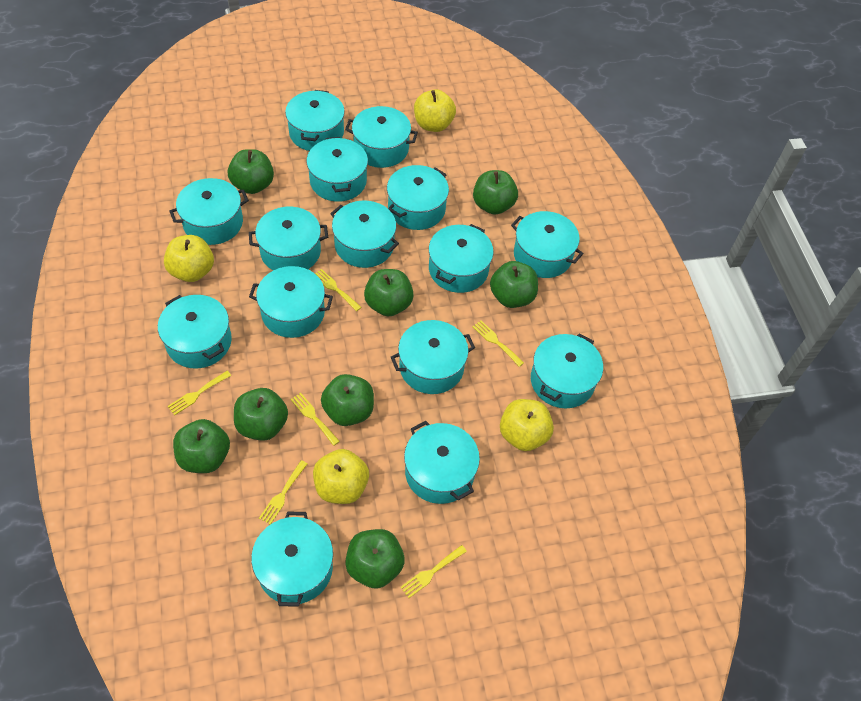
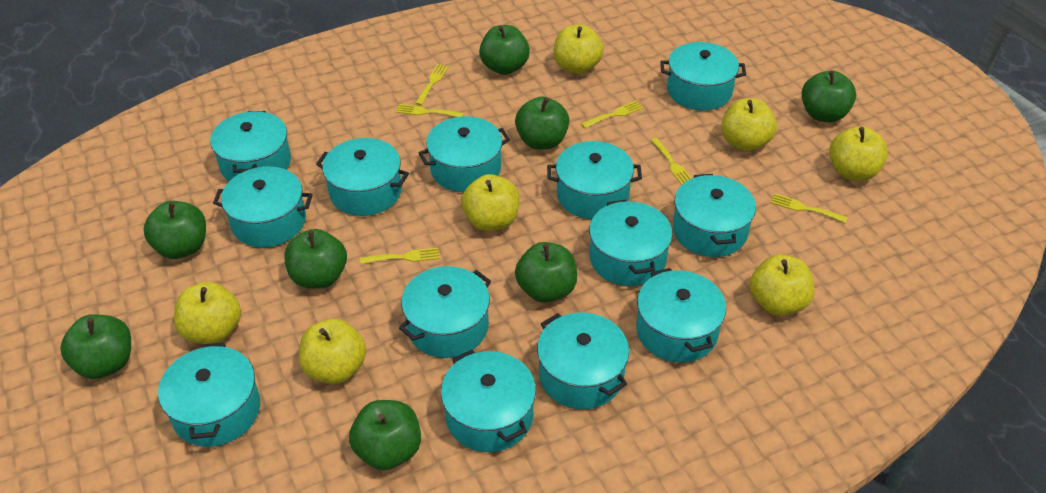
turquoise pot: 15 -> 13
yellow apple: 4 -> 7

